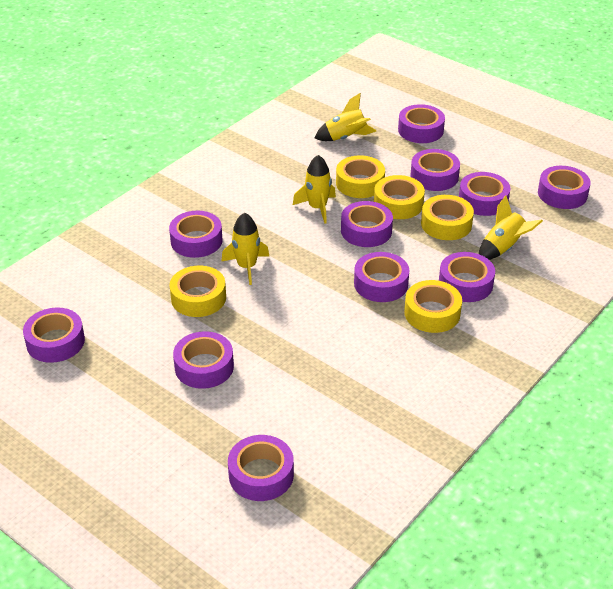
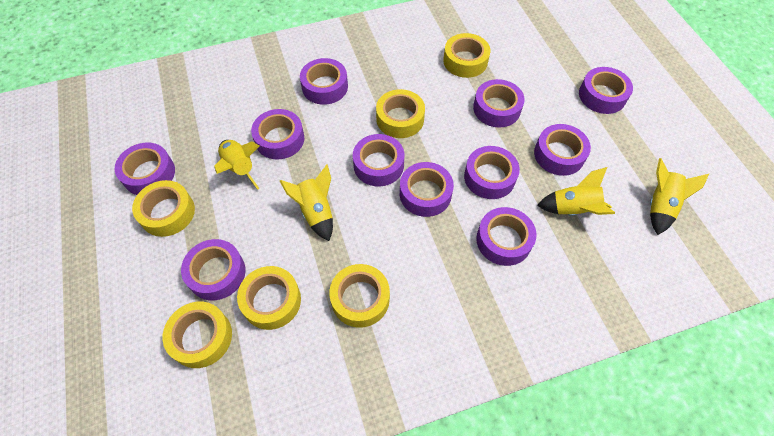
yellow tape: 5 -> 6

